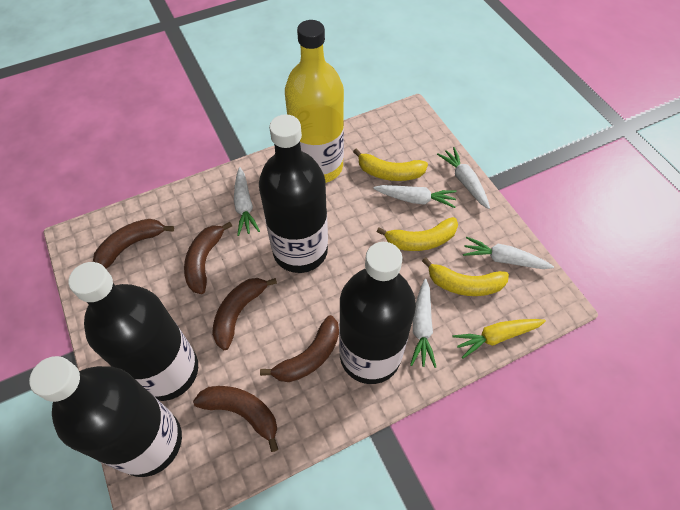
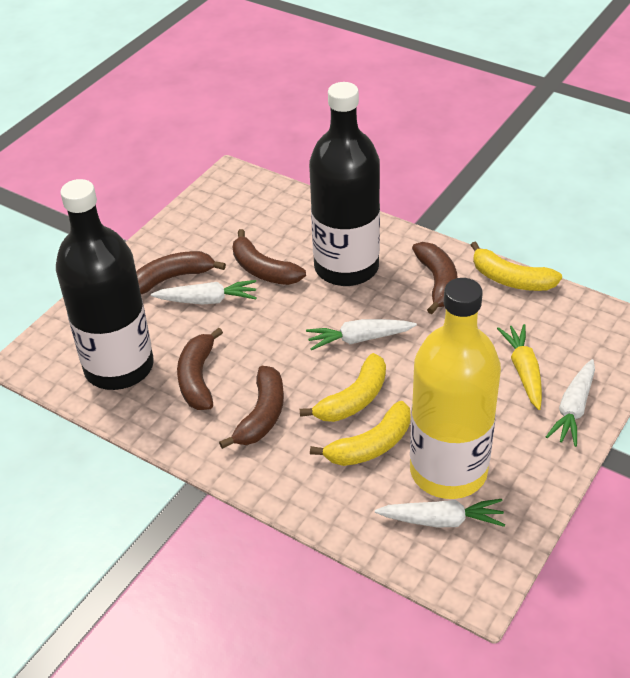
black bottle: 4 -> 2
white carrot: 5 -> 4

